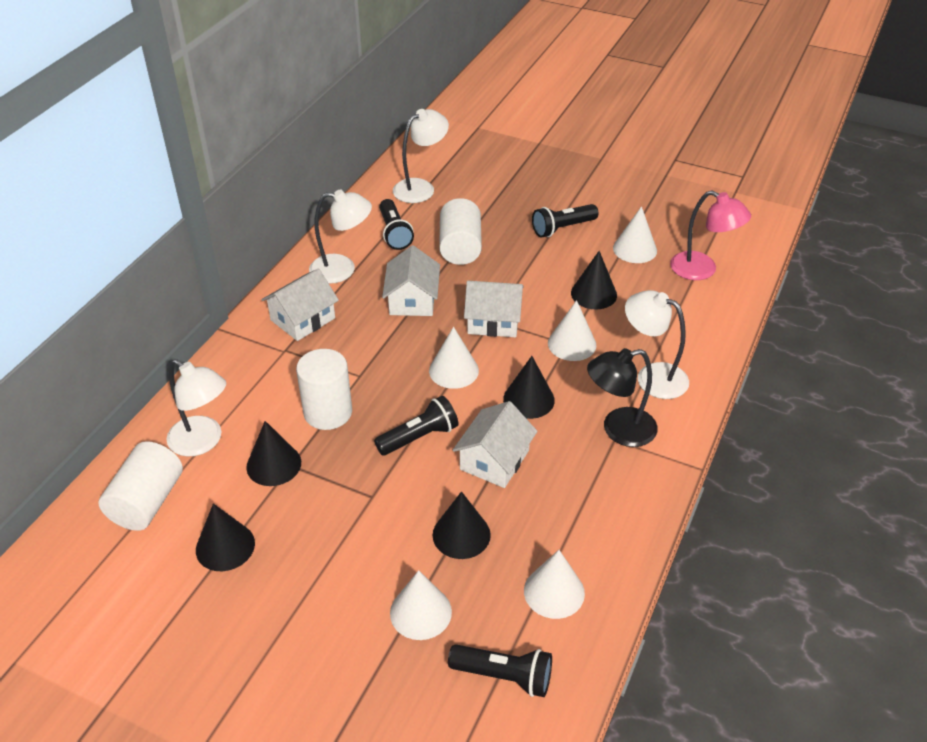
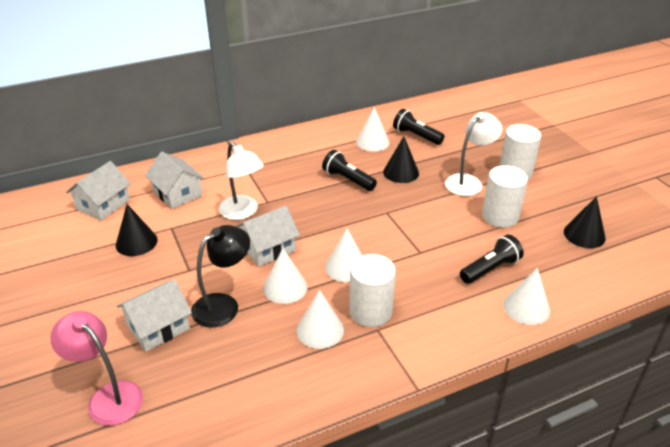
black cone: 5 -> 3
black flashlight: 4 -> 3
white lamp: 4 -> 2

